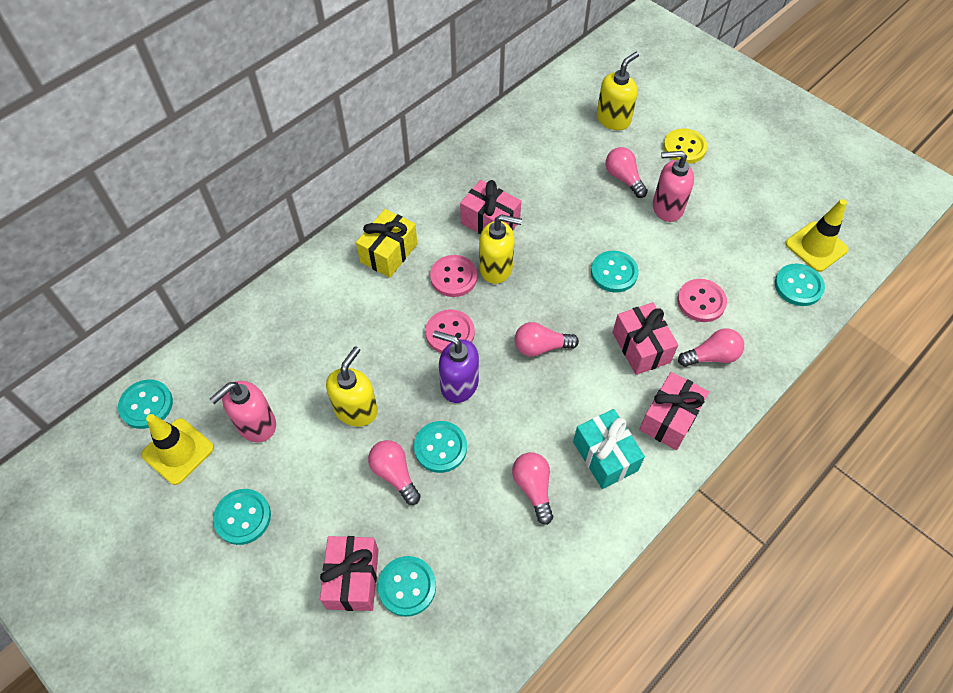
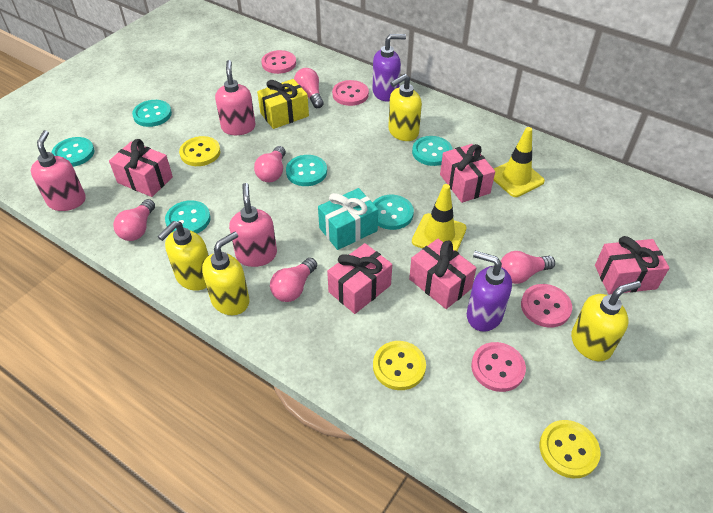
pink button: 3 -> 4
pink gift: 4 -> 5
pink soap dispenser: 2 -> 3
purple soap dispenser: 1 -> 2
yellow button: 1 -> 3
yellow soap dispenser: 3 -> 4

